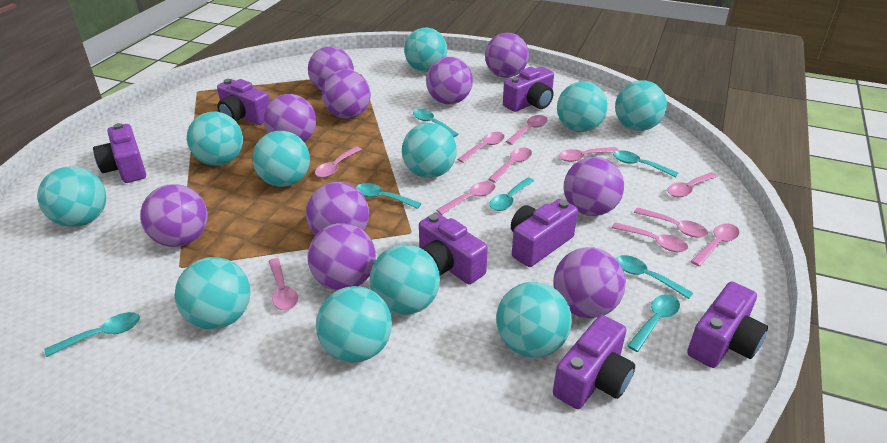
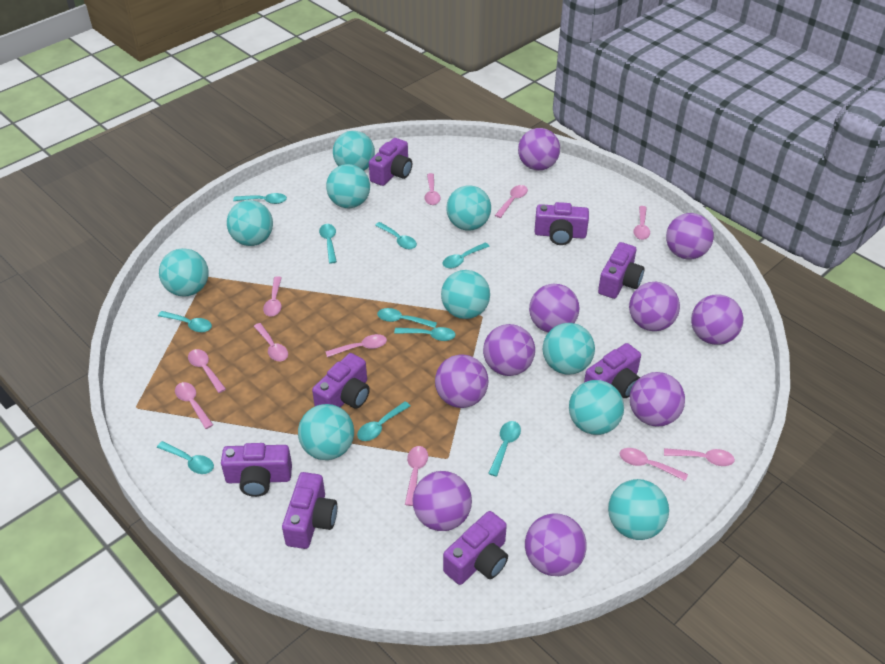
purple camera: 7 -> 8
turquoise ball: 11 -> 10
turquoise spoon: 7 -> 10

